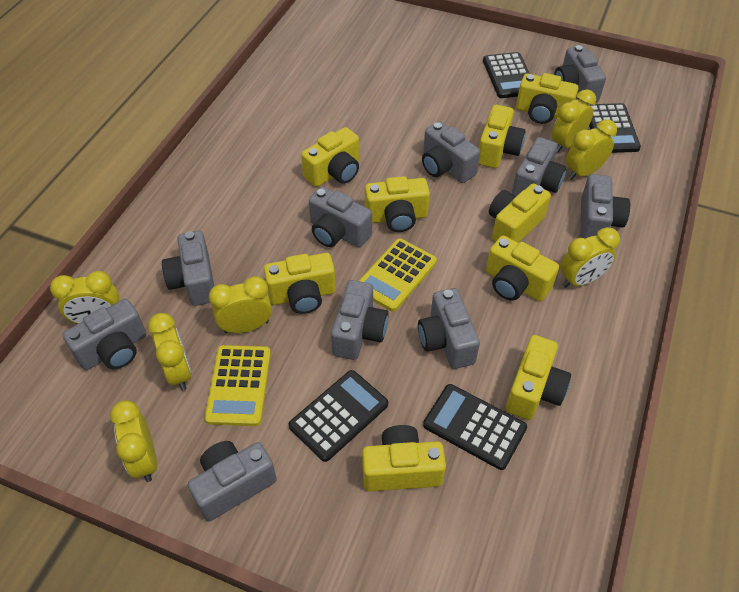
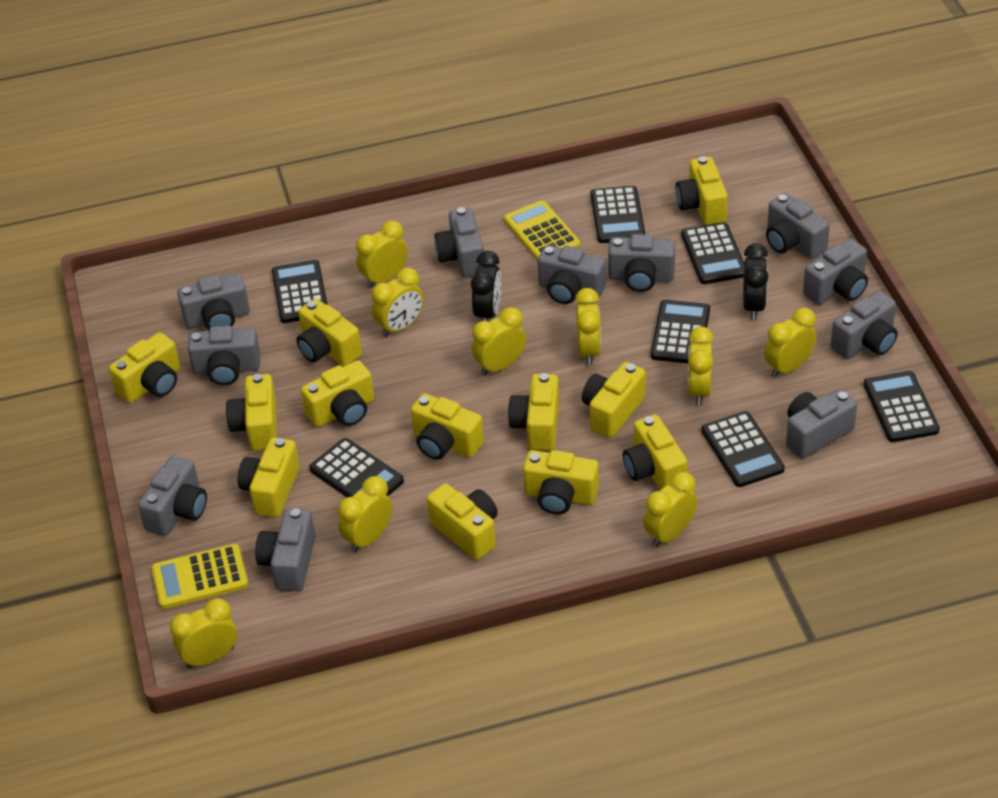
black calculator: 4 -> 7
black clock: 0 -> 2
grey camera: 10 -> 11
yellow camera: 9 -> 12
yellow clock: 7 -> 9

